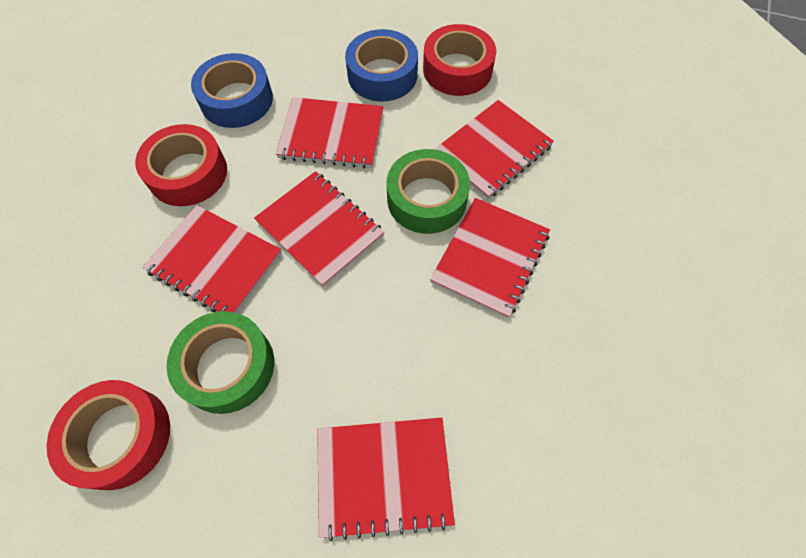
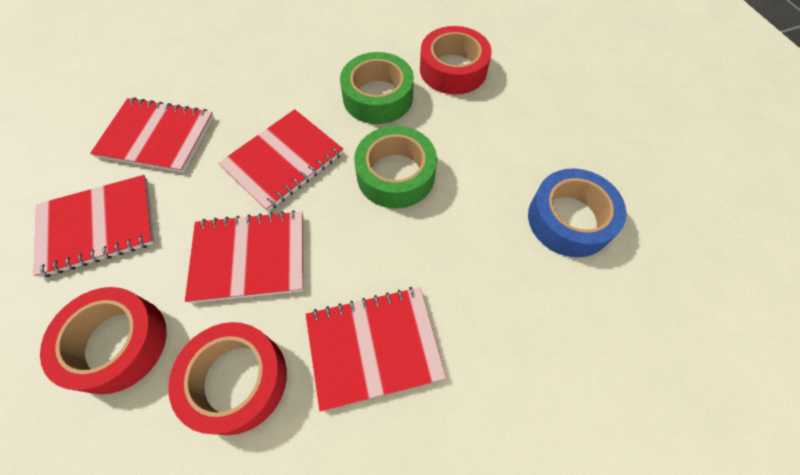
blue tape: 2 -> 1
red notebook: 6 -> 5

